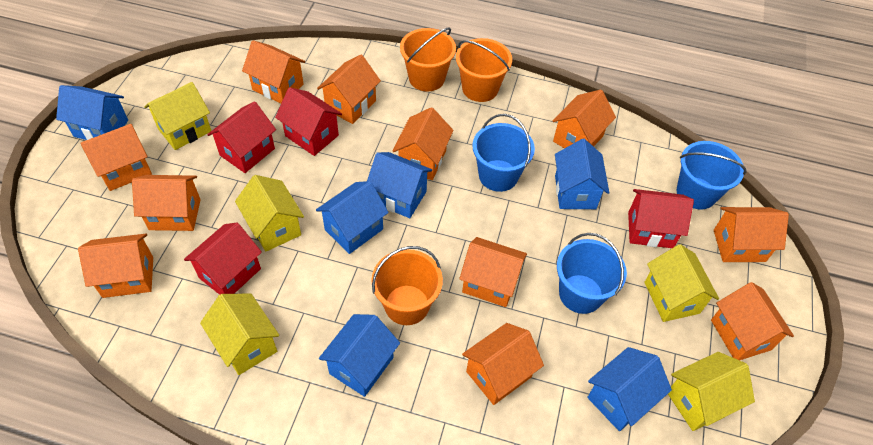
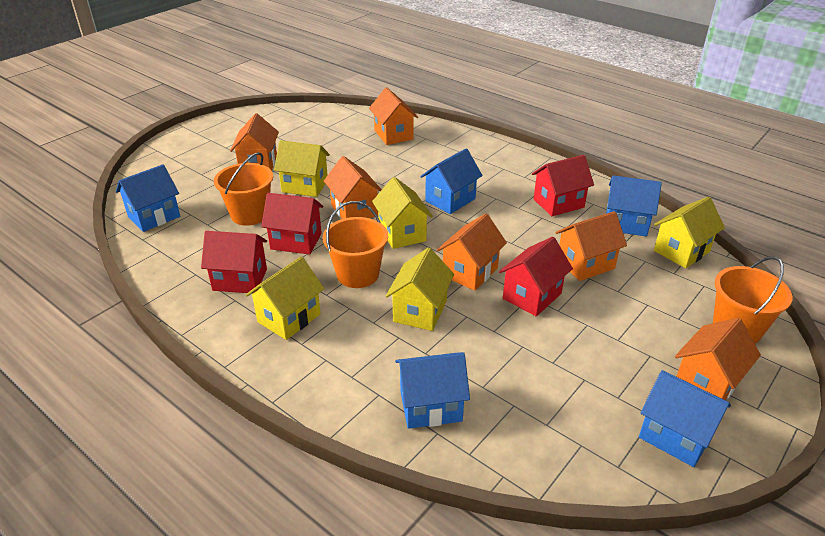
blue bucket: 3 -> 0
blue house: 6 -> 5
orange house: 11 -> 6

